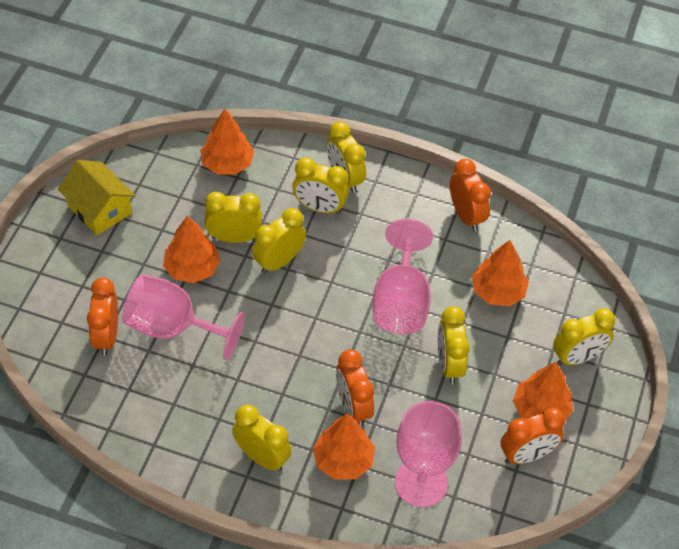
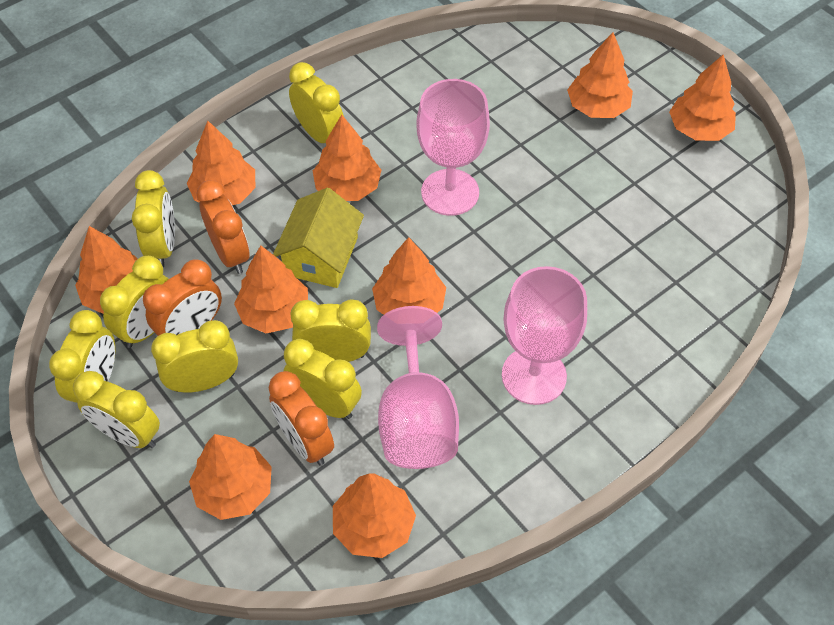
orange clock: 4 -> 3
orange tree: 5 -> 9
yellow clock: 7 -> 8

